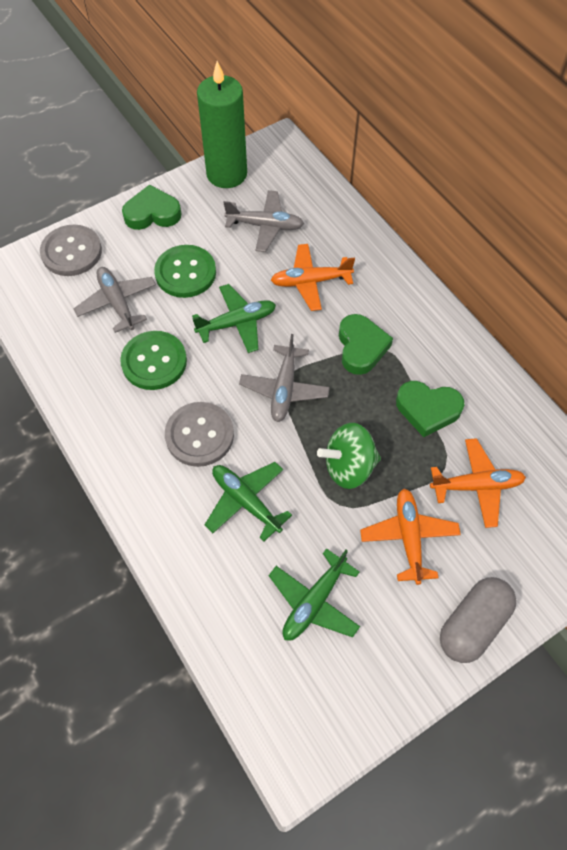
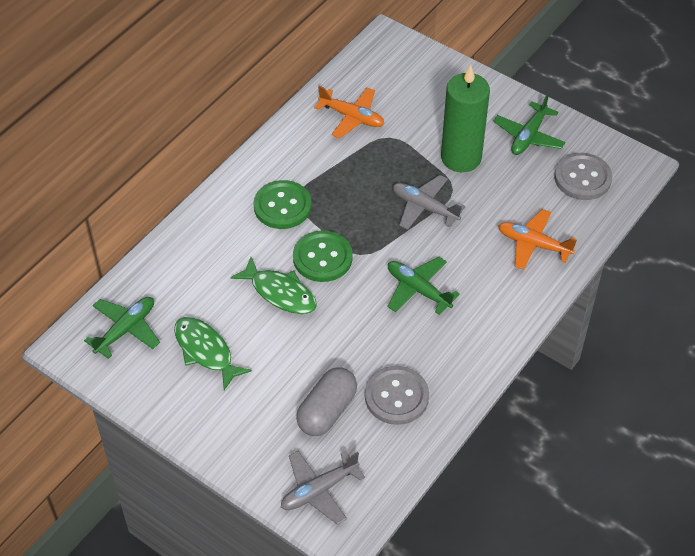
green fish: 0 -> 2
green heart: 3 -> 0
green spinning top: 1 -> 0
grey plane: 3 -> 2
orange plane: 3 -> 2

